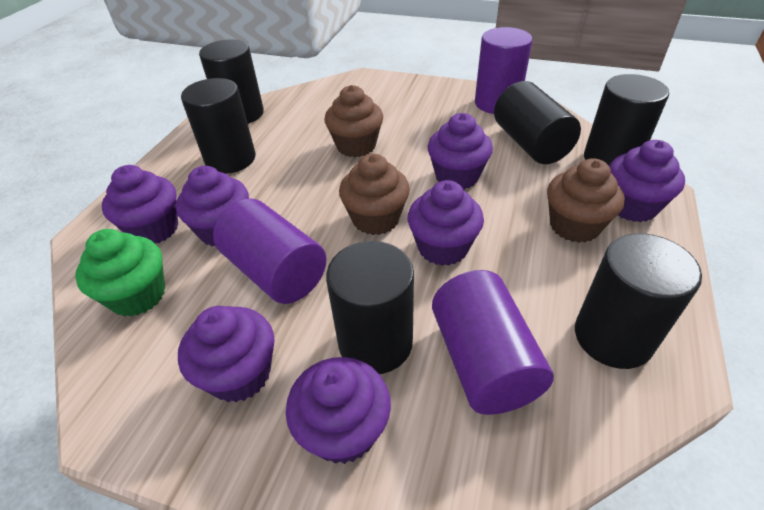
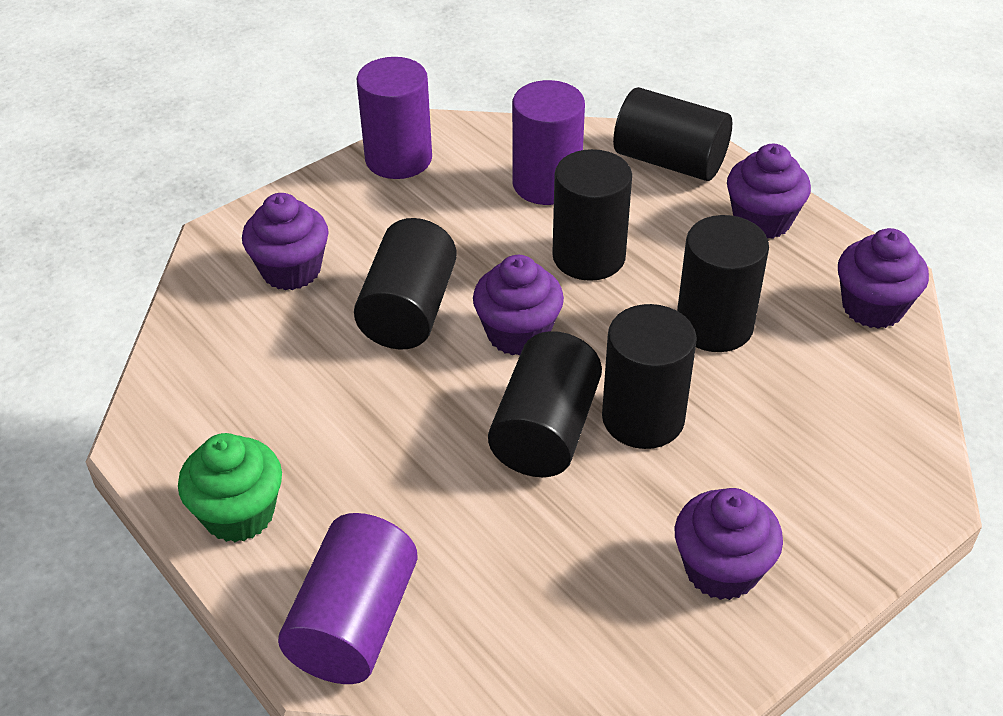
brown cupcake: 3 -> 0
purple cupcake: 7 -> 5

